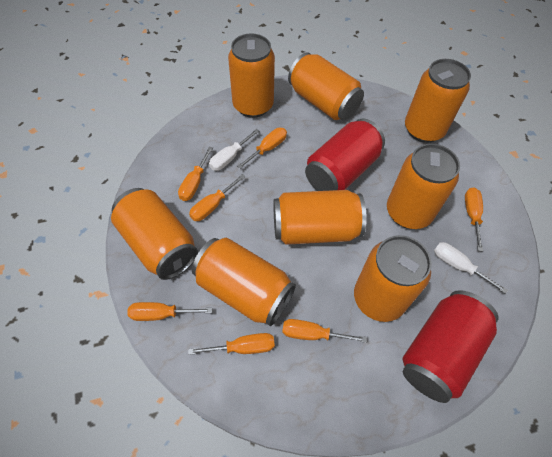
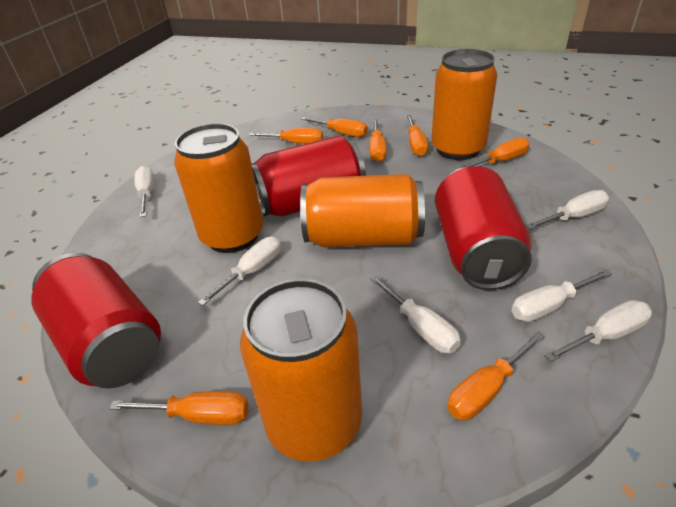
orange can: 8 -> 4
red can: 2 -> 3
white screwdriver: 2 -> 6

